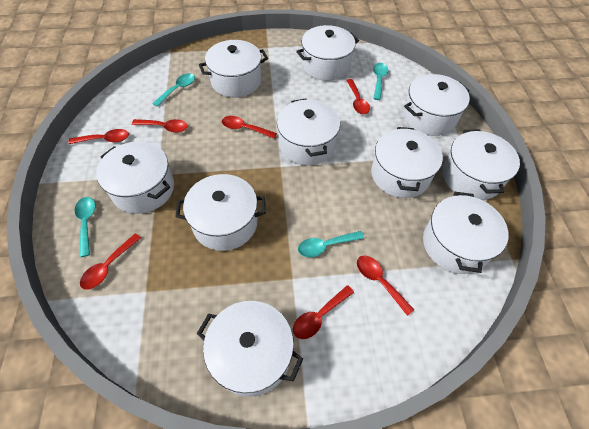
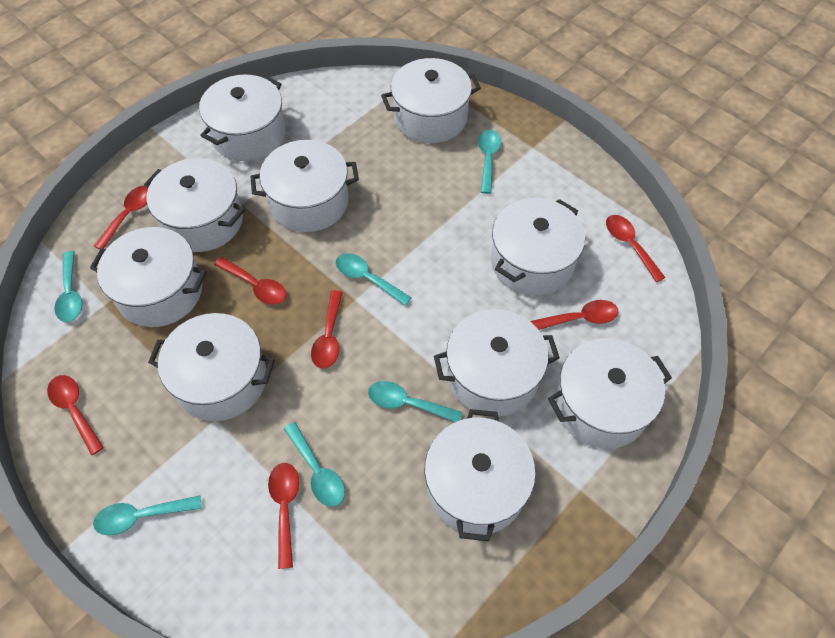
turquoise spoon: 4 -> 6

